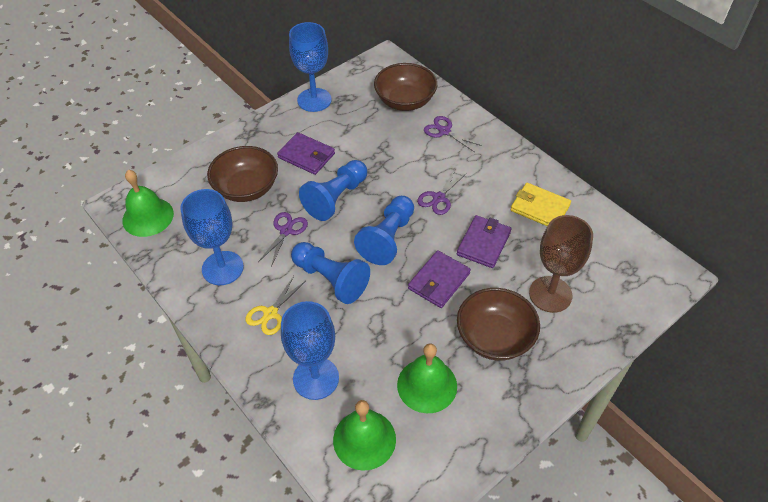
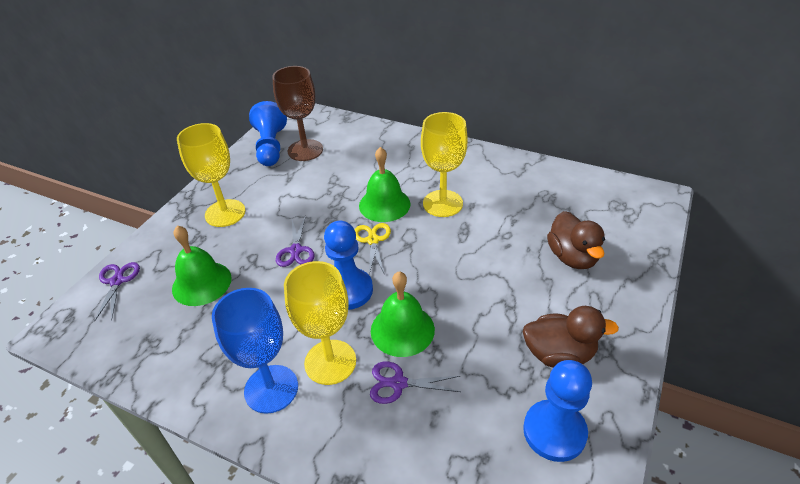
blue goblet: 3 -> 1
brown bowl: 3 -> 0
brown duck: 0 -> 2
purple wallet: 3 -> 0
yellow goblet: 0 -> 3
yellow wallet: 1 -> 0

